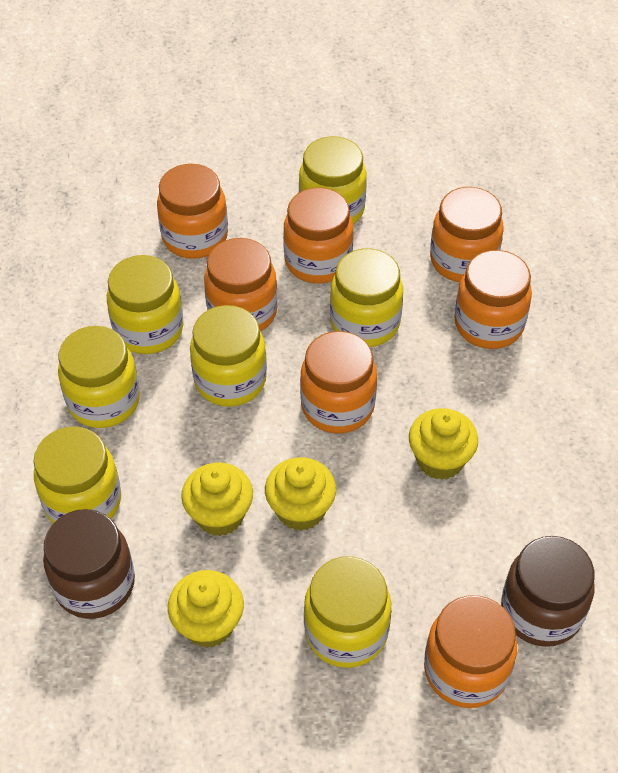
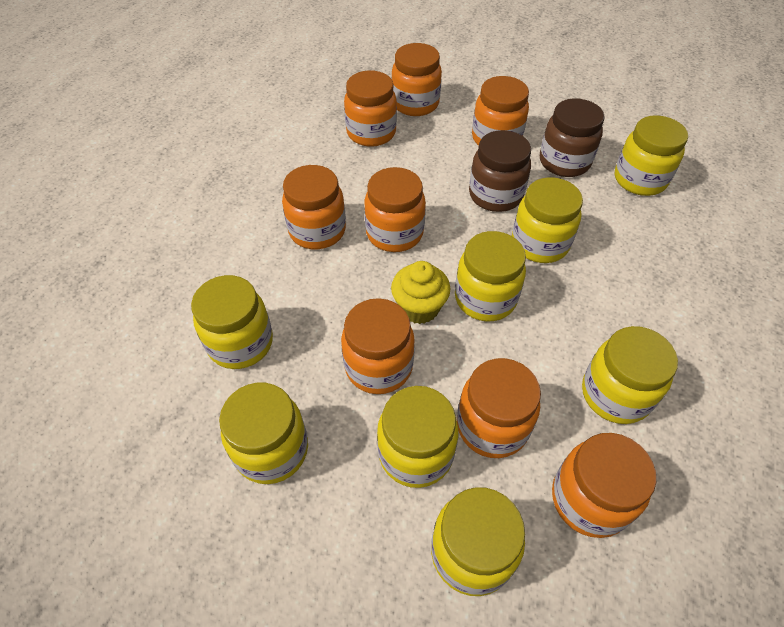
orange jar: 7 -> 8
yellow cupcake: 4 -> 1
yellow jar: 7 -> 8

